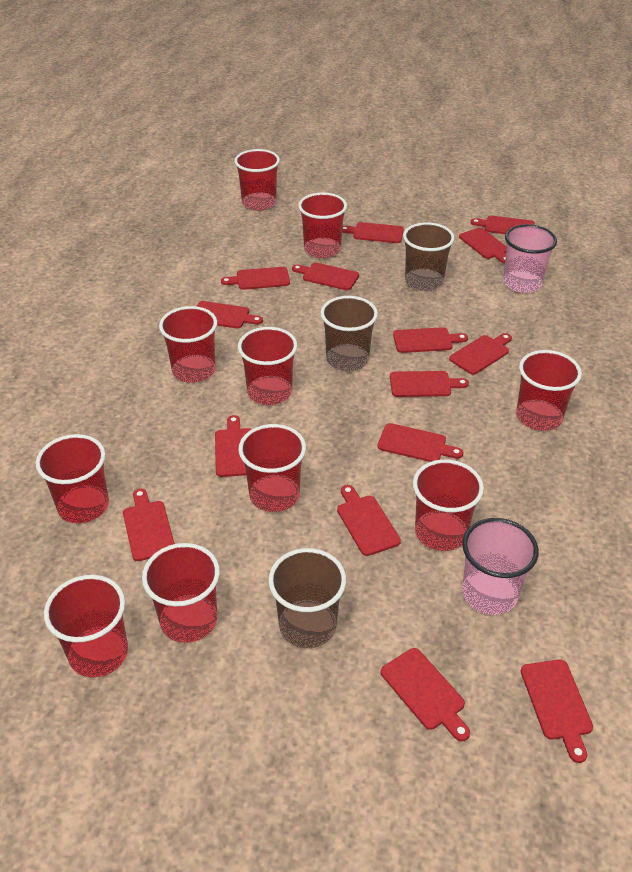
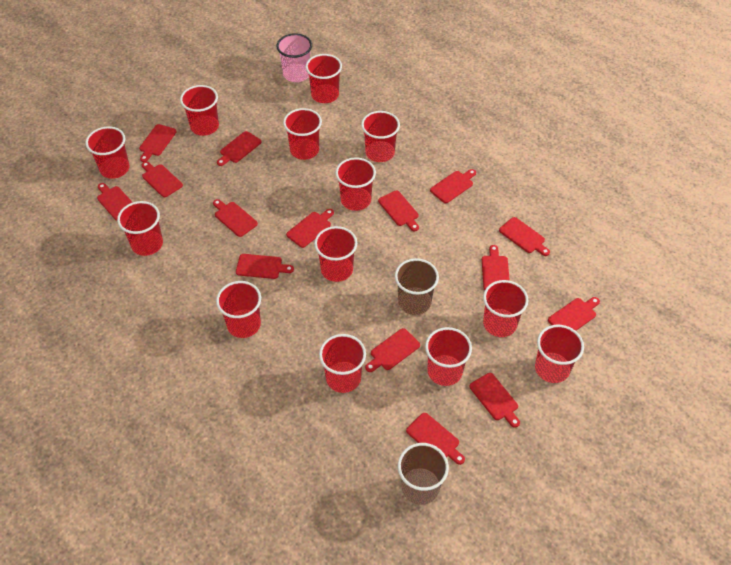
brown cup: 3 -> 2
pink cup: 2 -> 1
red cup: 10 -> 13

